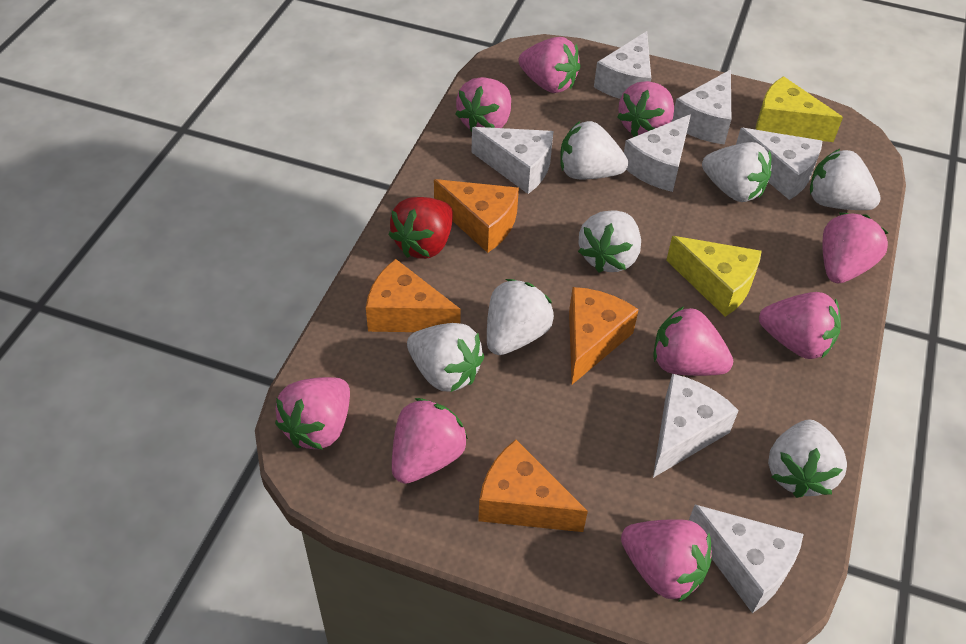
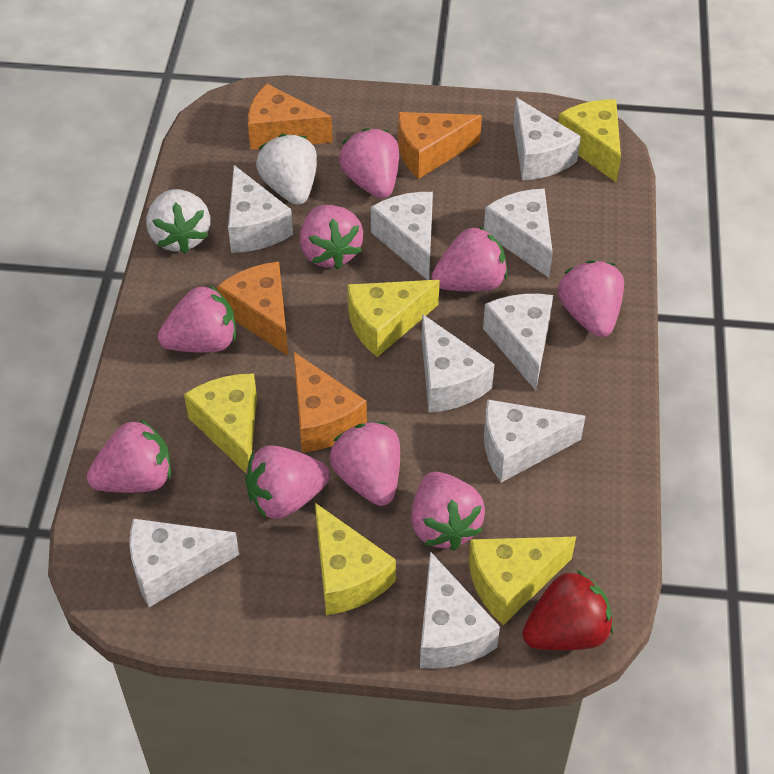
white cheese: 7 -> 9
white strawberry: 7 -> 2
yellow cheese: 2 -> 5

